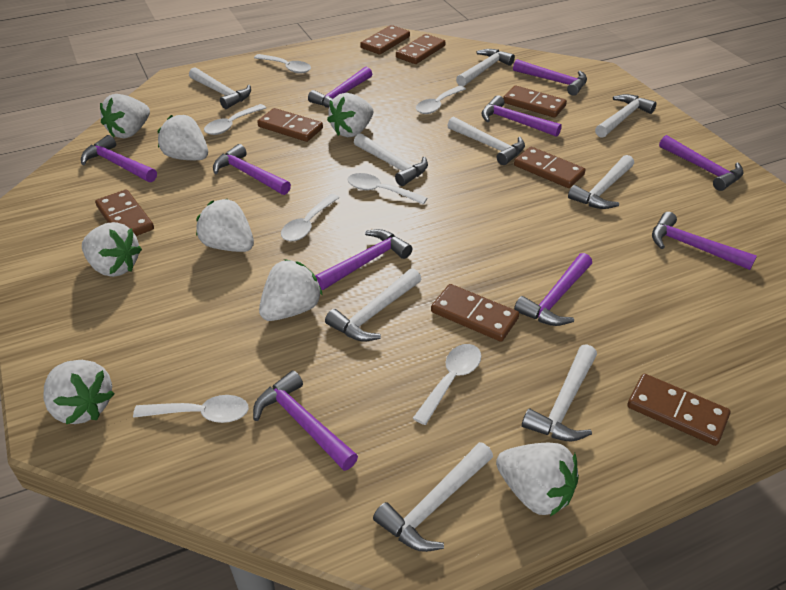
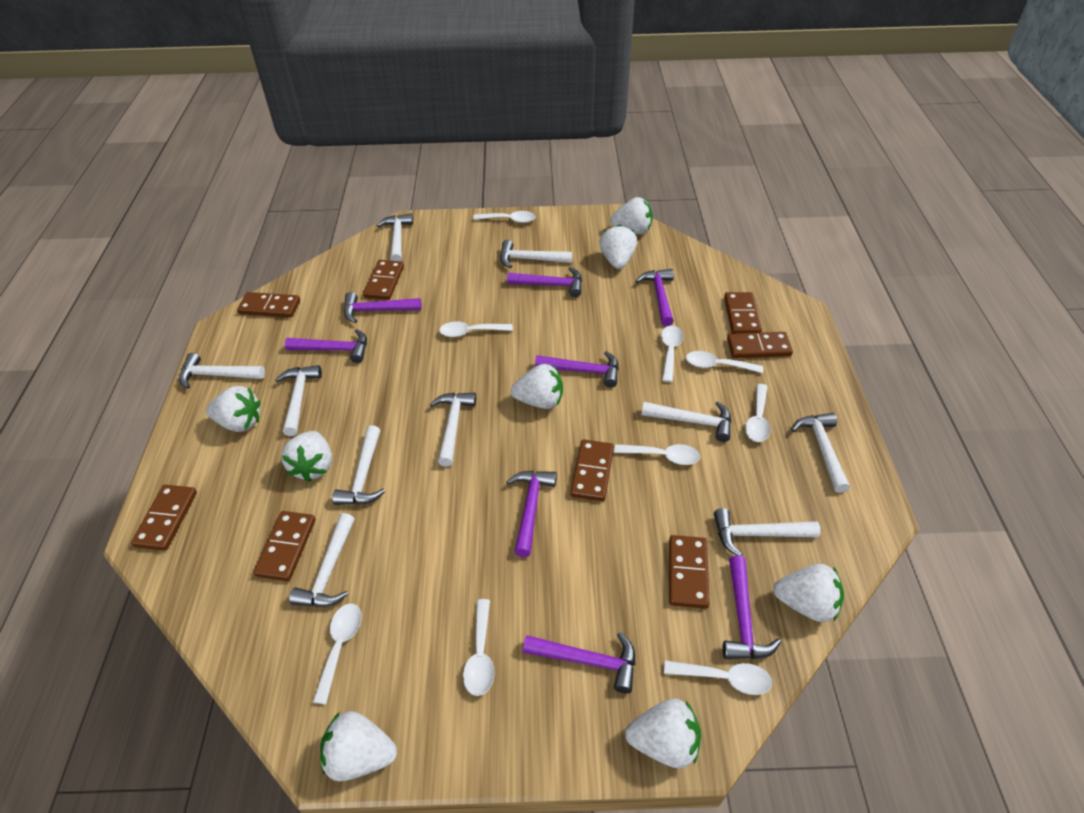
purple hammer: 10 -> 8
white hammer: 9 -> 10
white spoon: 7 -> 9

